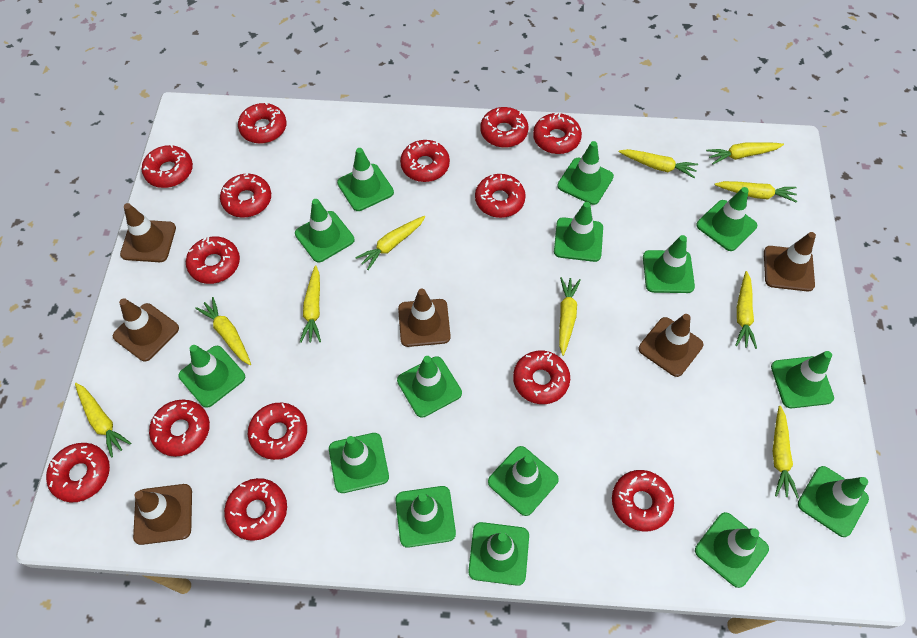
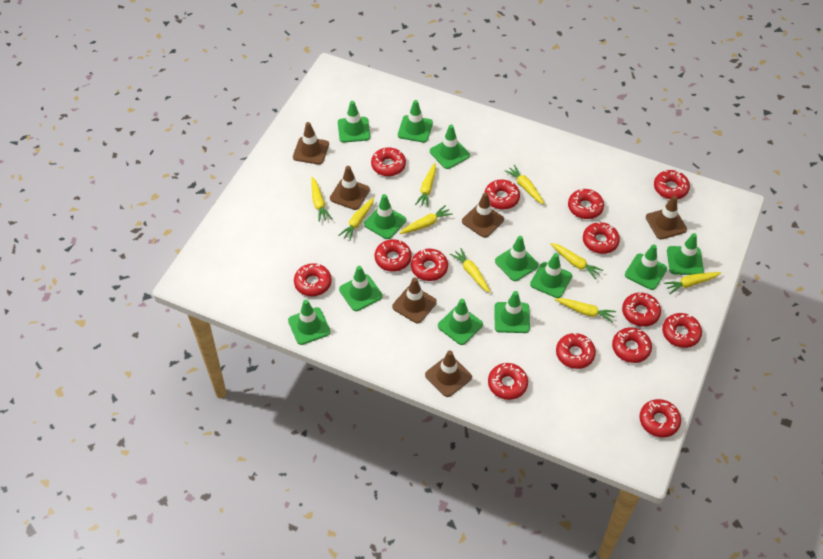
green traffic cone: 15 -> 12
yellow carrot: 10 -> 9

